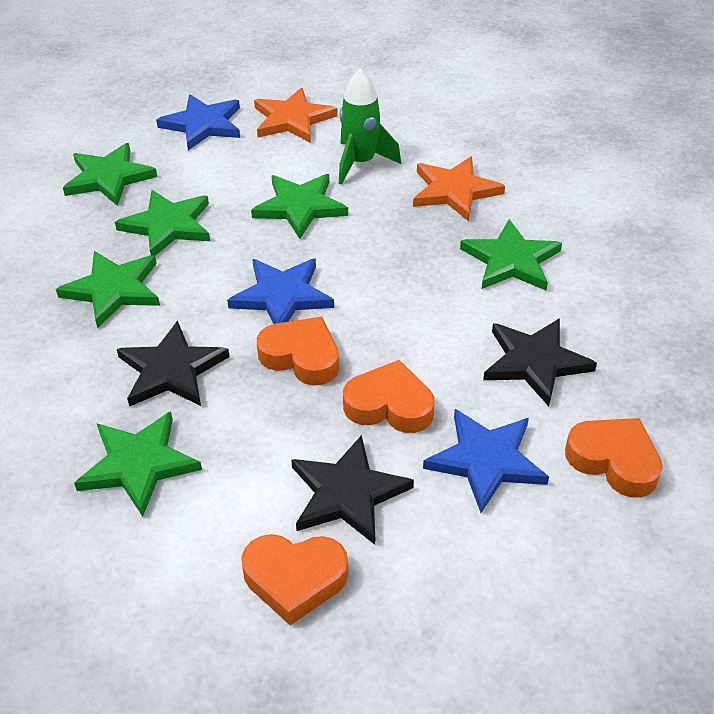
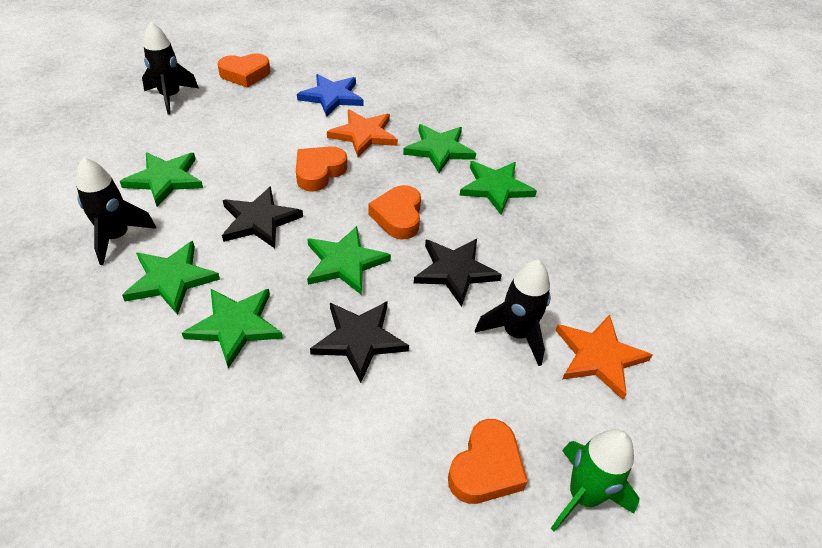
black rocket: 0 -> 3
blue star: 3 -> 1

